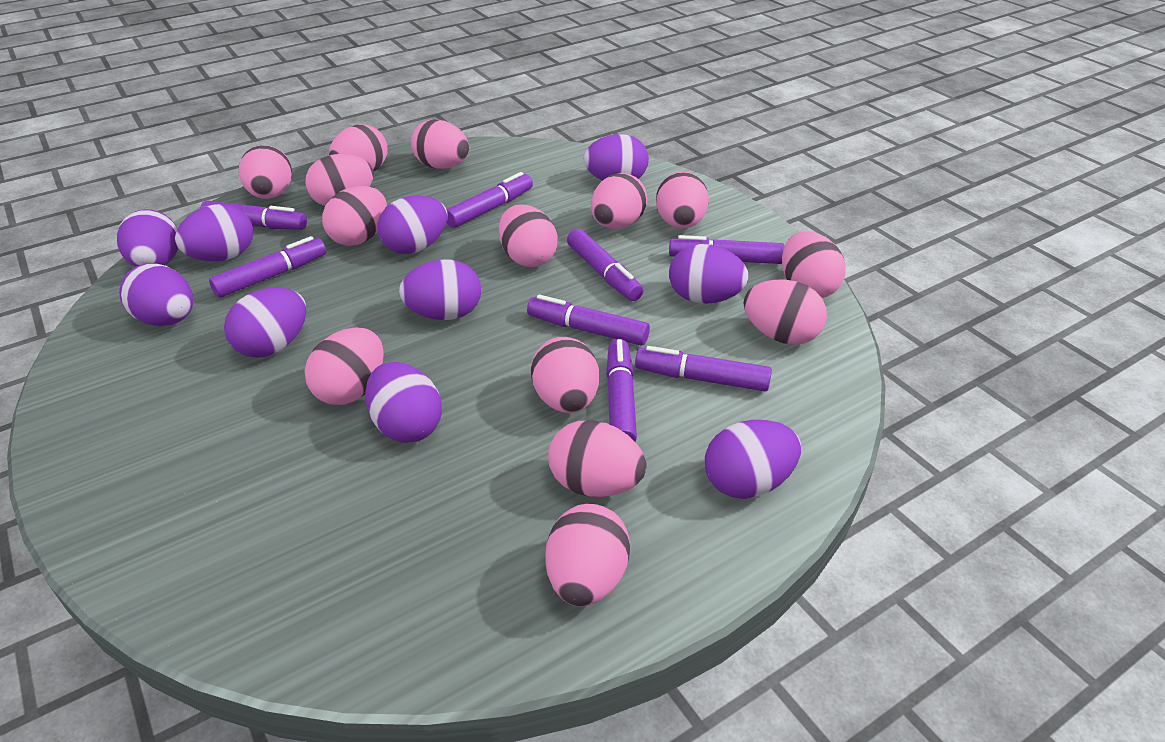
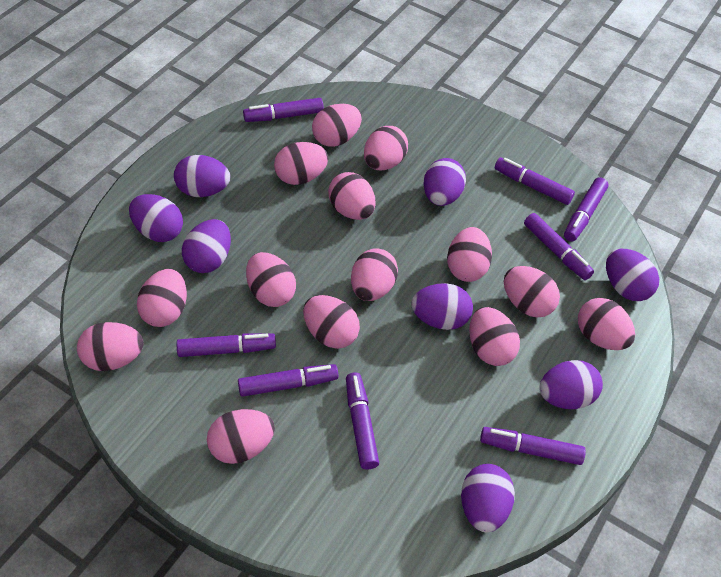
purple egg: 10 -> 8

